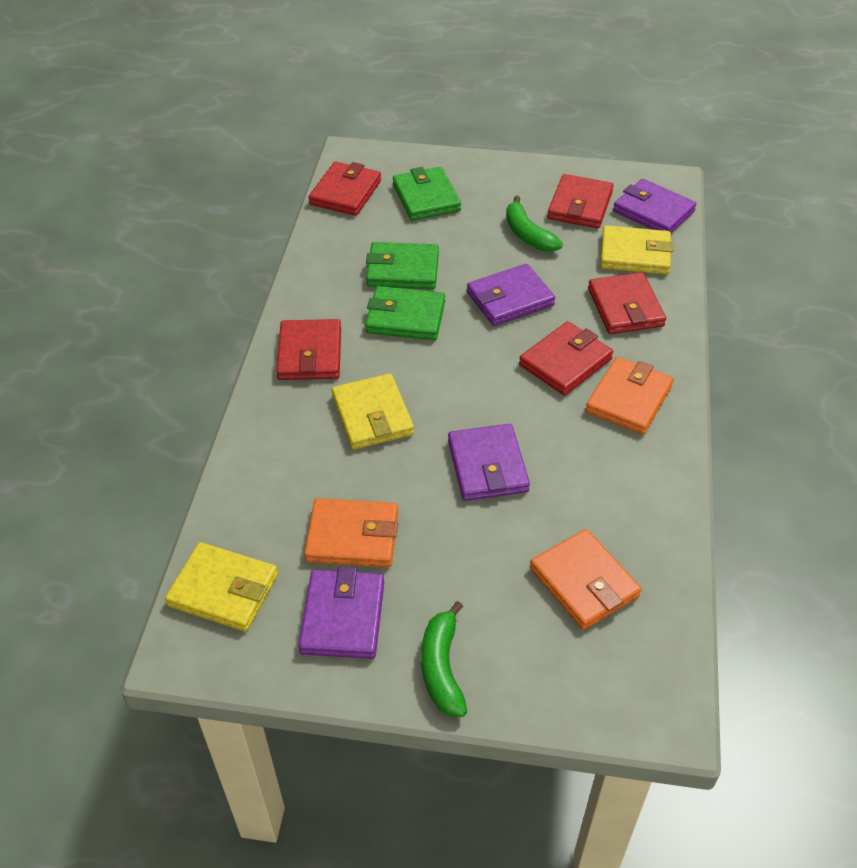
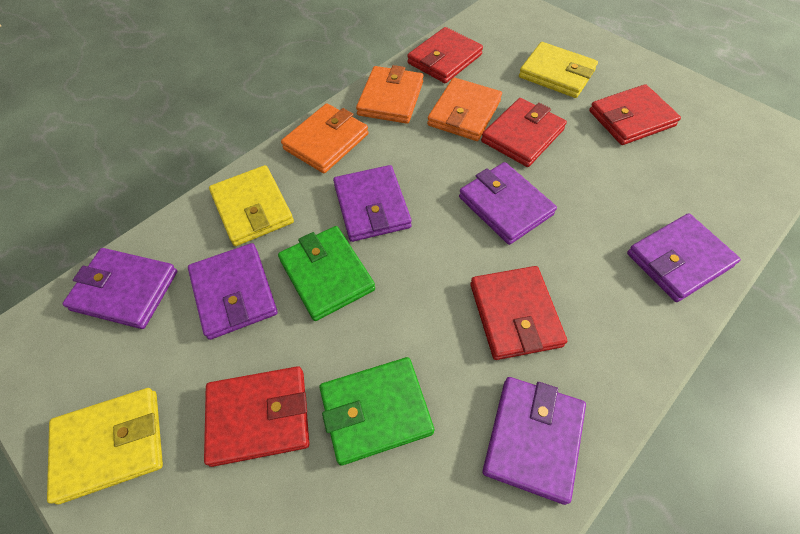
green banana: 2 -> 0
green wallet: 3 -> 2
purple wallet: 4 -> 6

